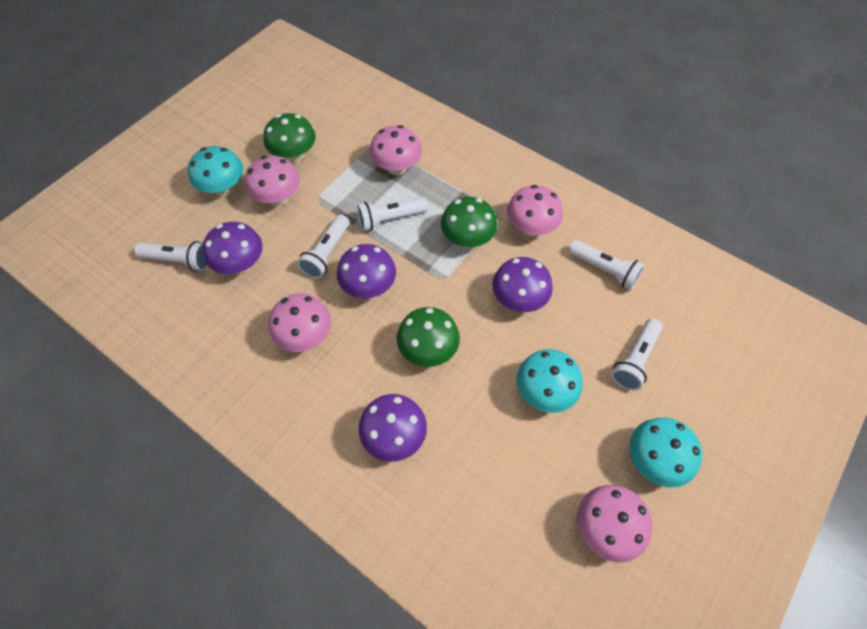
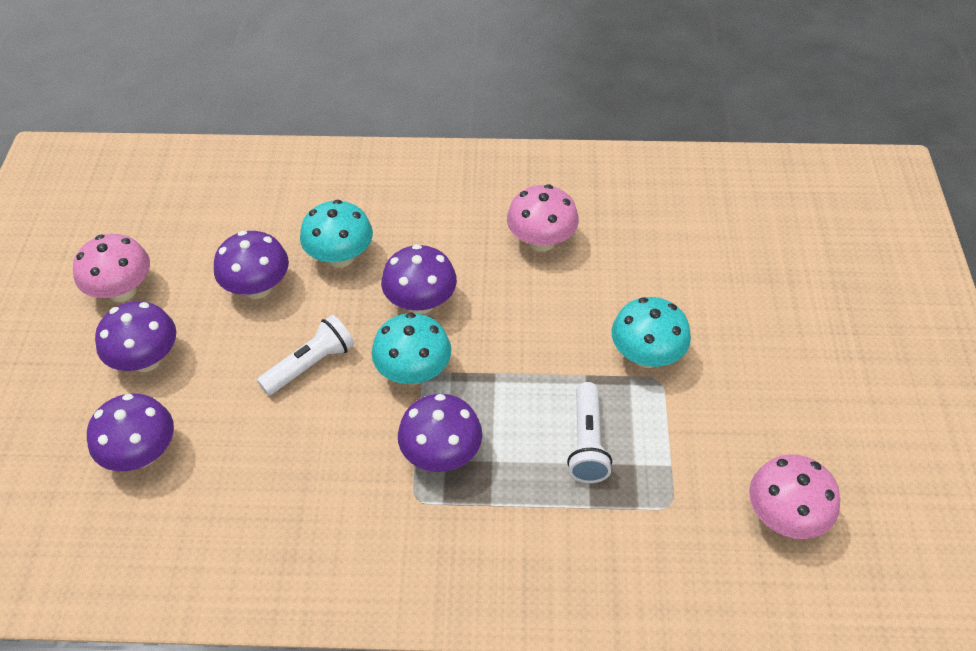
green mushroom: 3 -> 0
pink mushroom: 5 -> 3
purple mushroom: 4 -> 5
white flashlight: 5 -> 2

